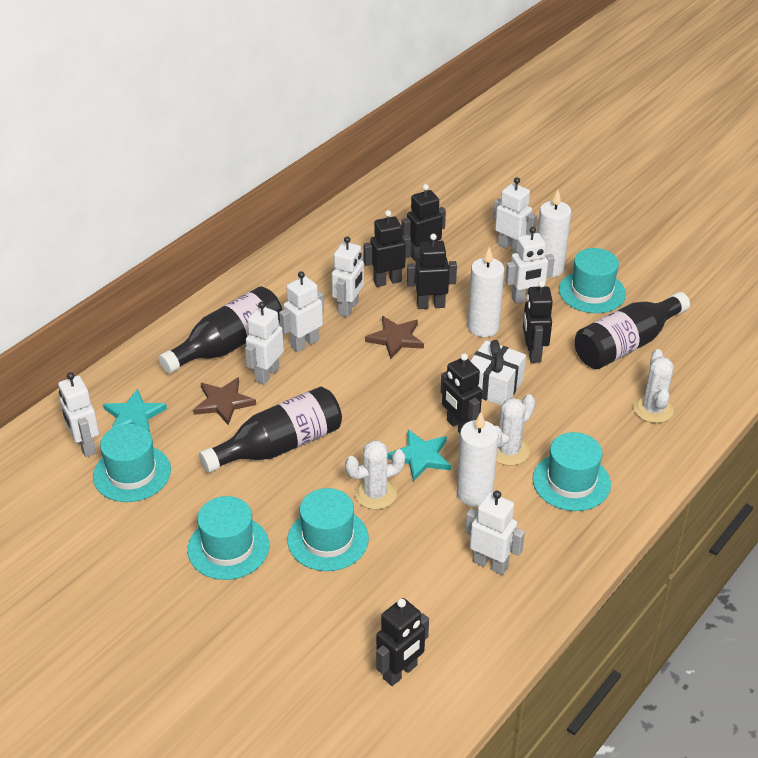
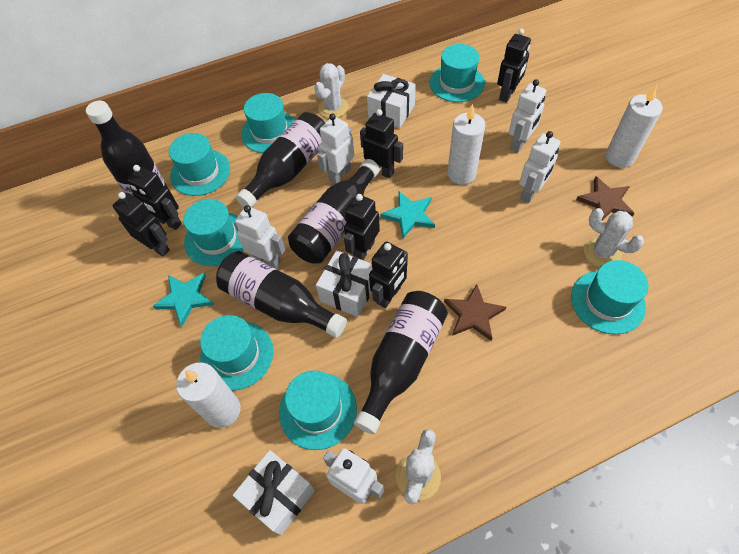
black bottle: 3 -> 5
turquoise hat: 5 -> 7
white gift: 1 -> 3
white robot: 7 -> 5

